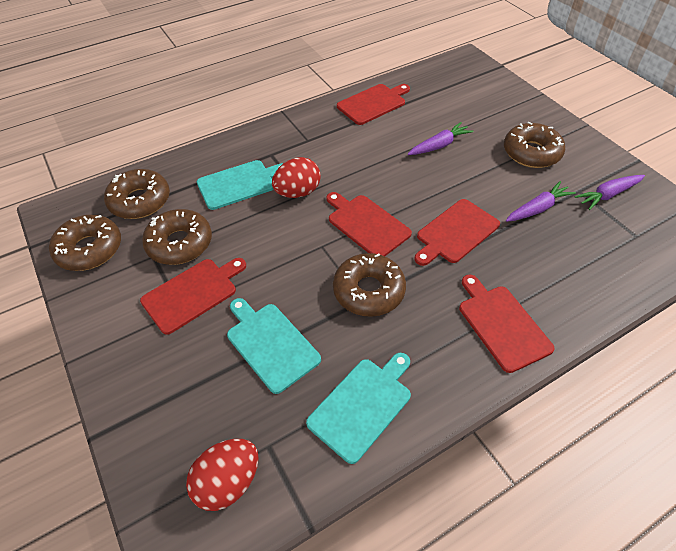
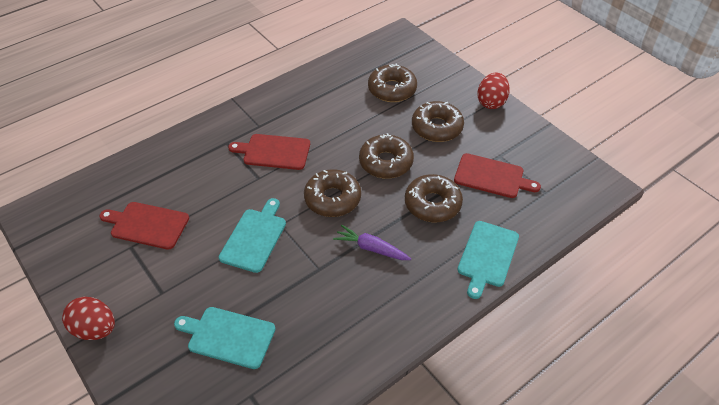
purple carrot: 3 -> 1
red cutting board: 5 -> 3

